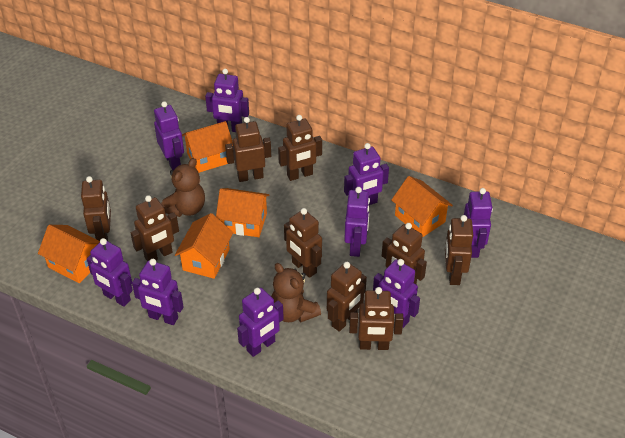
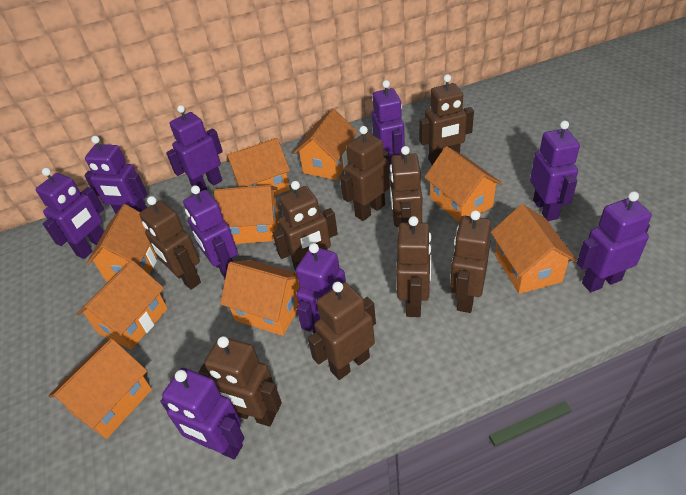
brown teddy bear: 2 -> 0
orange house: 5 -> 9

